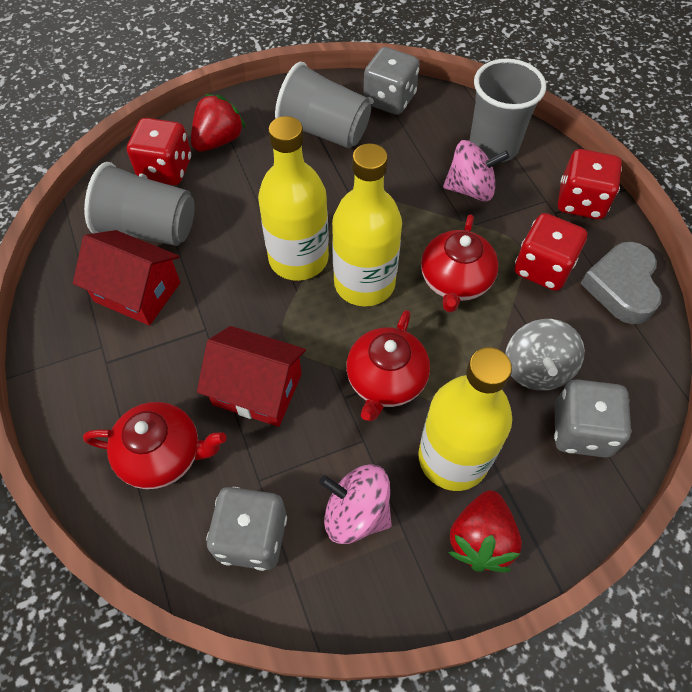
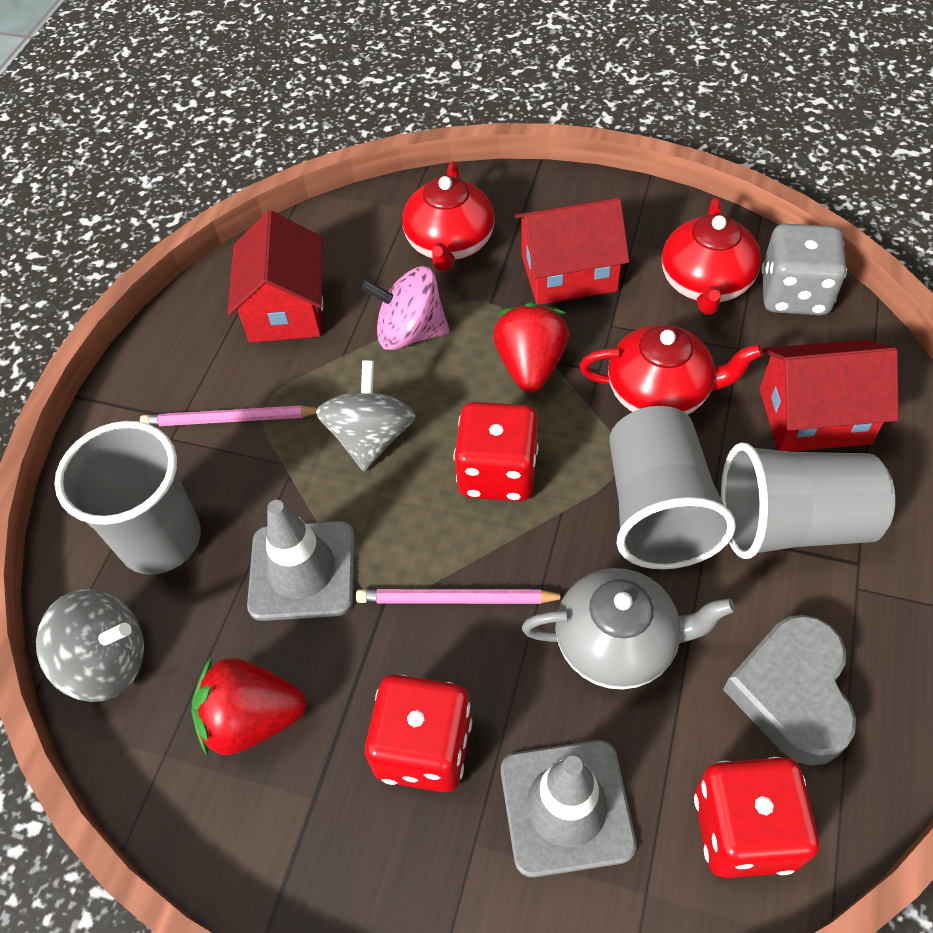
grey dice: 3 -> 1
grey spinning top: 1 -> 2
grey teapot: 0 -> 1
grey traffic cone: 0 -> 2
pink pencil: 0 -> 2
pink spinning top: 2 -> 1
red house: 2 -> 3
yellow bottle: 3 -> 0

